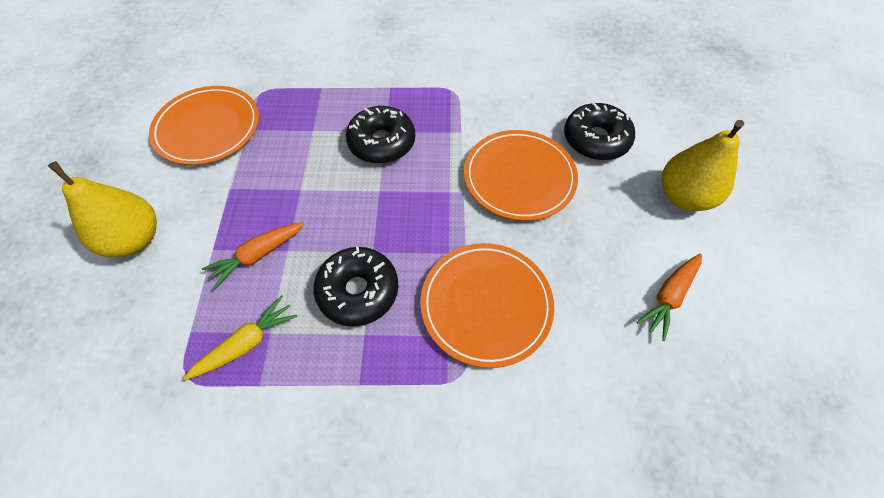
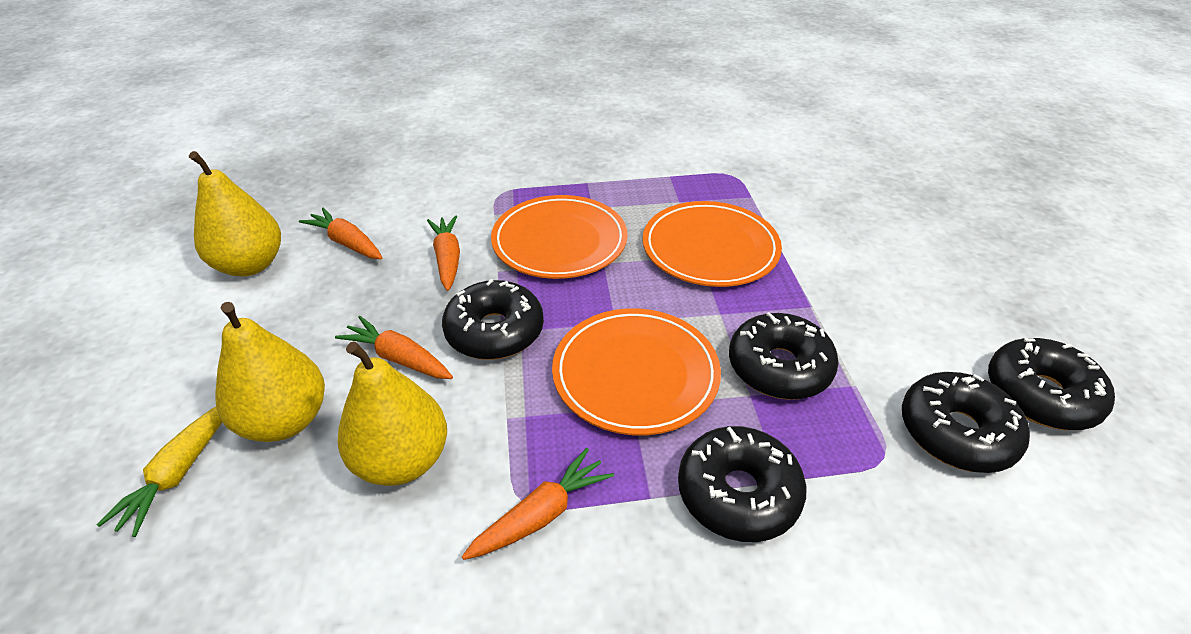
black donut: 3 -> 5
orange carrot: 2 -> 4
yellow pear: 2 -> 3

